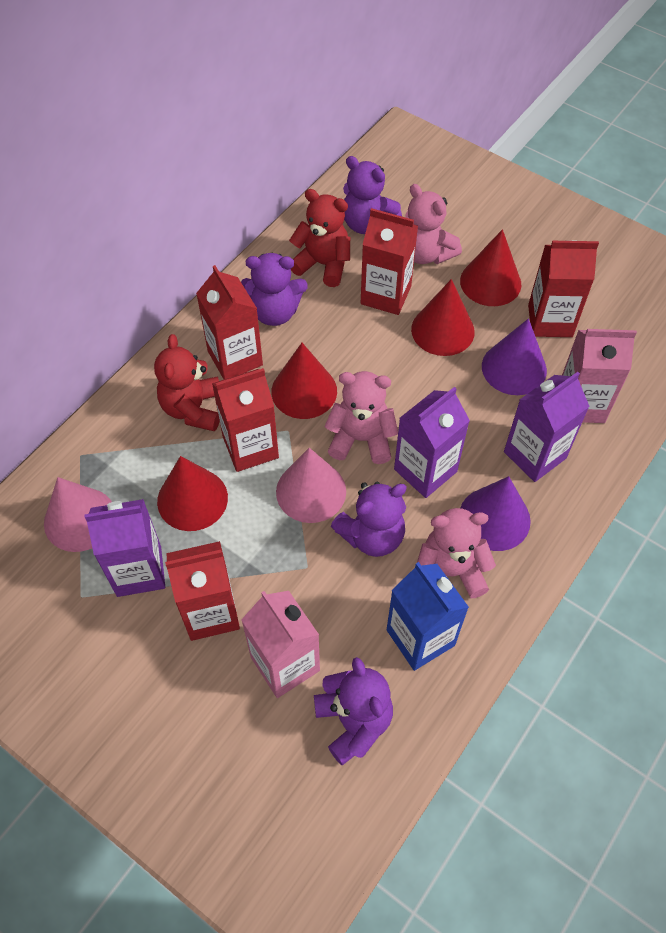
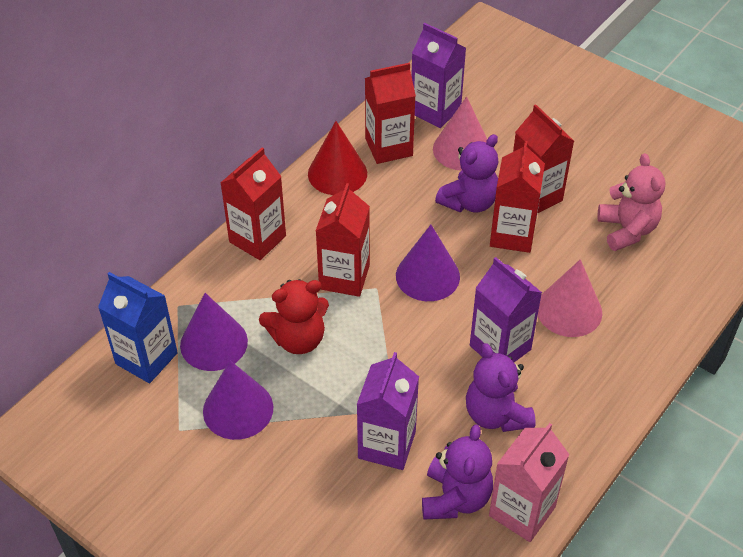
pink carton: 2 -> 1
pink teddy bear: 3 -> 1
purple cone: 2 -> 3
purple teddy bear: 4 -> 3
red cone: 4 -> 1
red teddy bear: 2 -> 1

